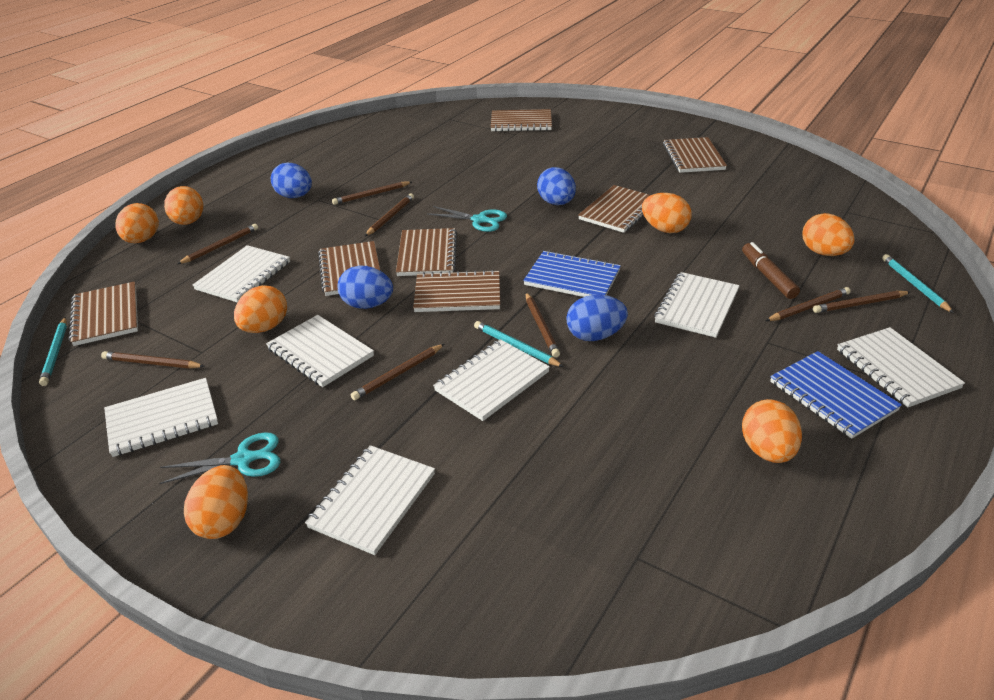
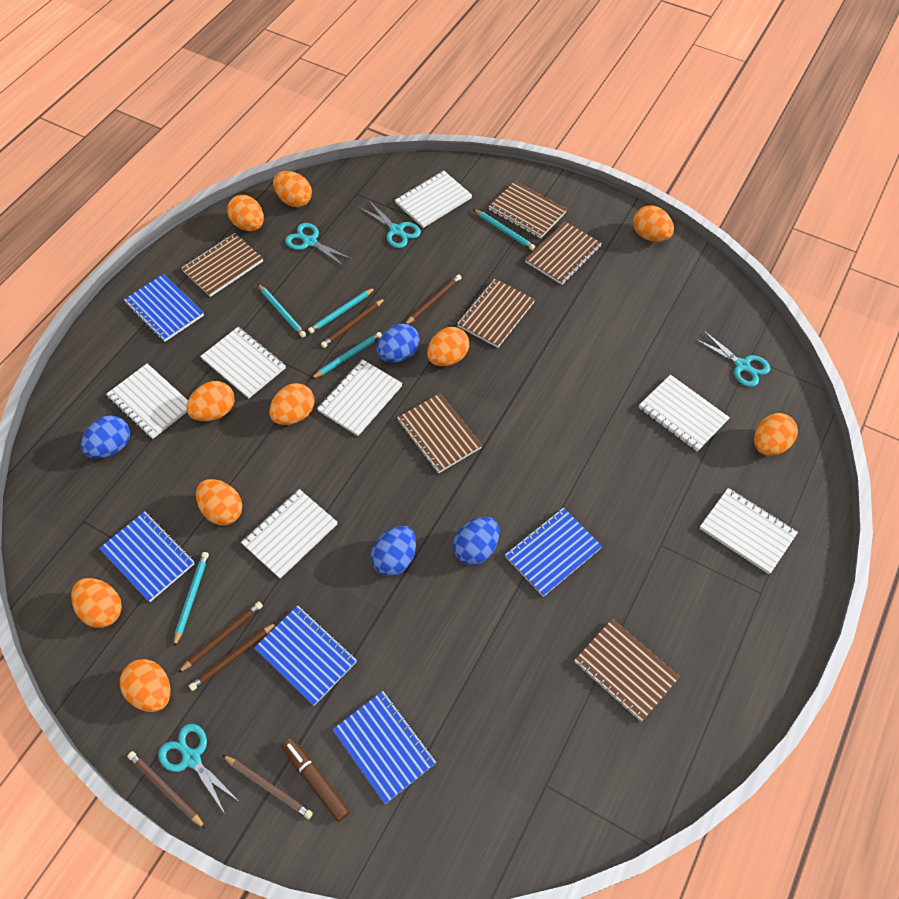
blue notebook: 2 -> 5
brown notebook: 7 -> 6
brown pencil: 8 -> 6
orange egg: 7 -> 10
turquoise pencil: 3 -> 5
turquoise scissors: 2 -> 4

